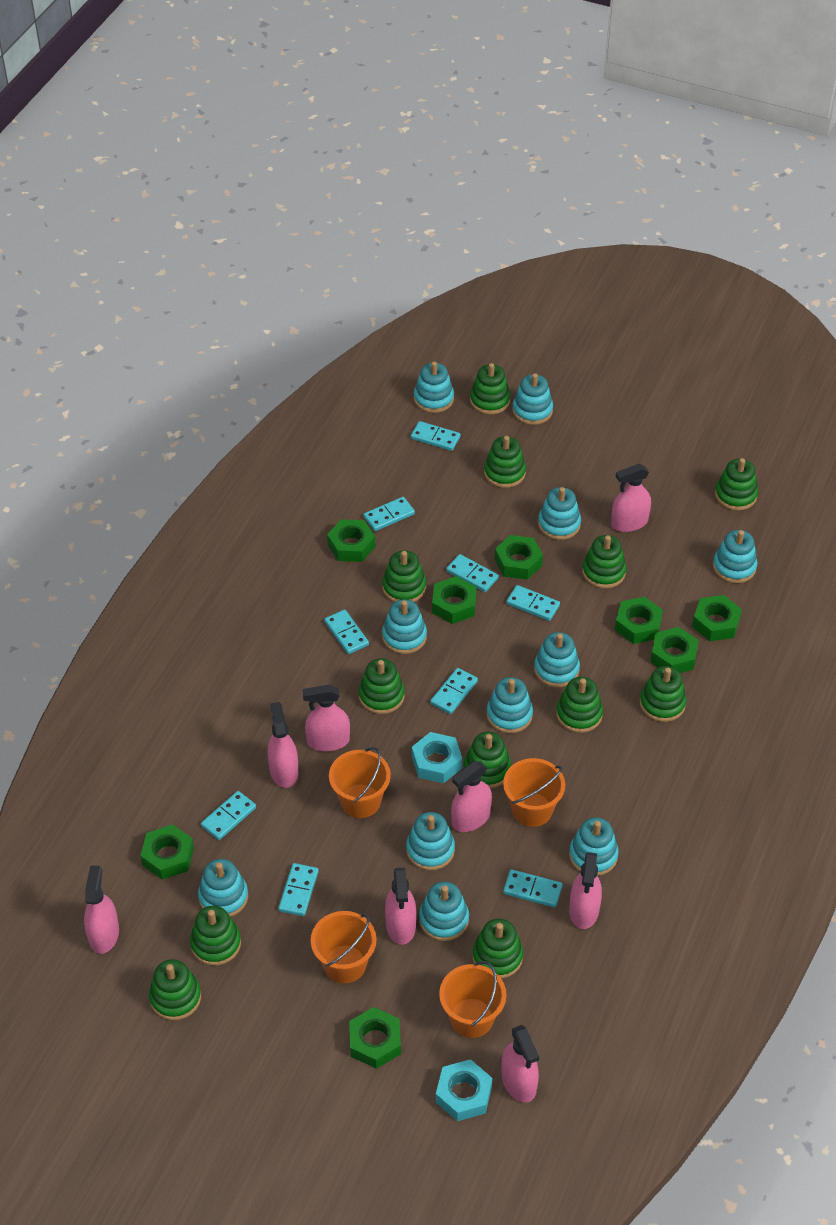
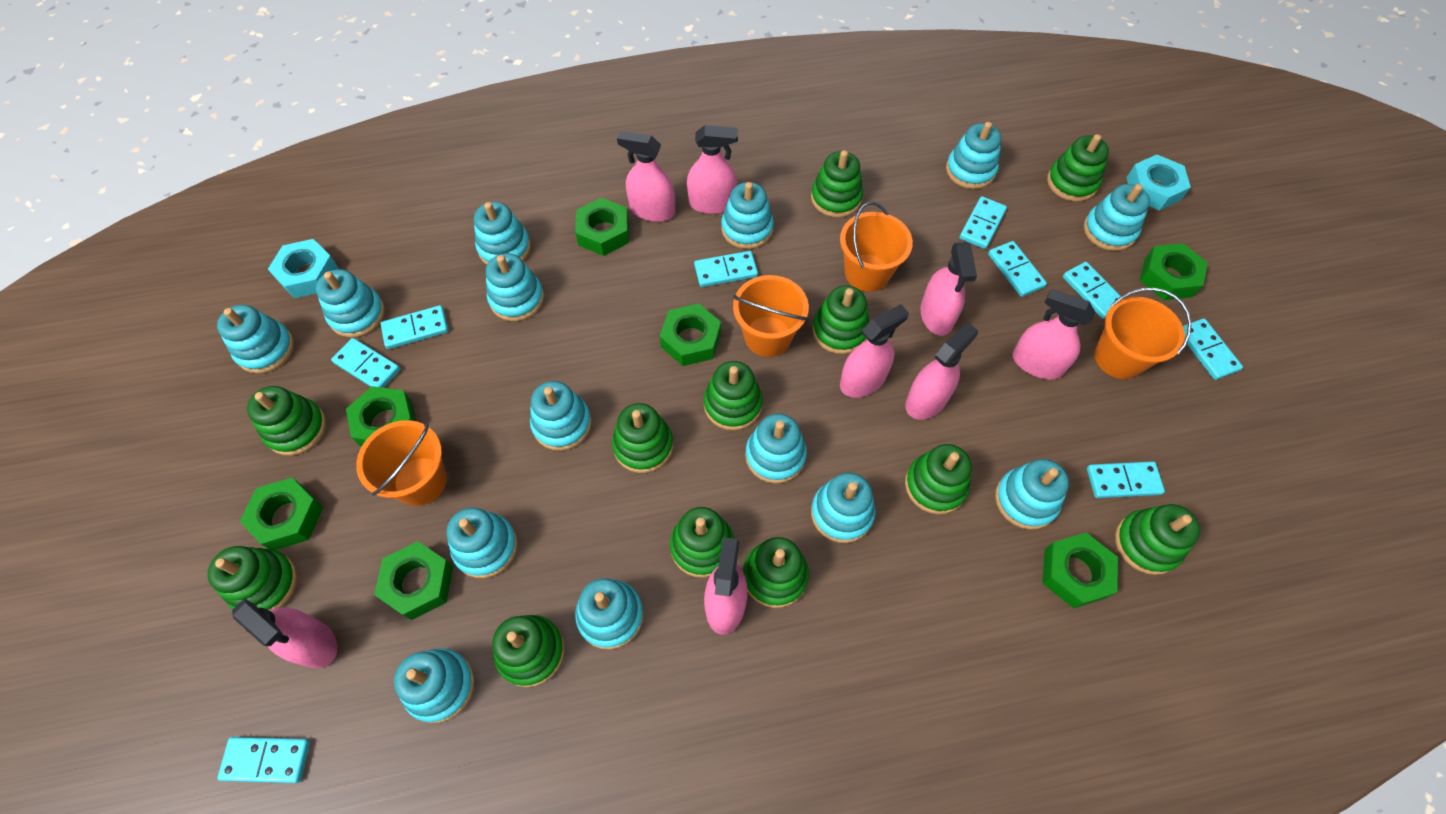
green nut: 8 -> 7
turquoise stacking toy: 11 -> 14

